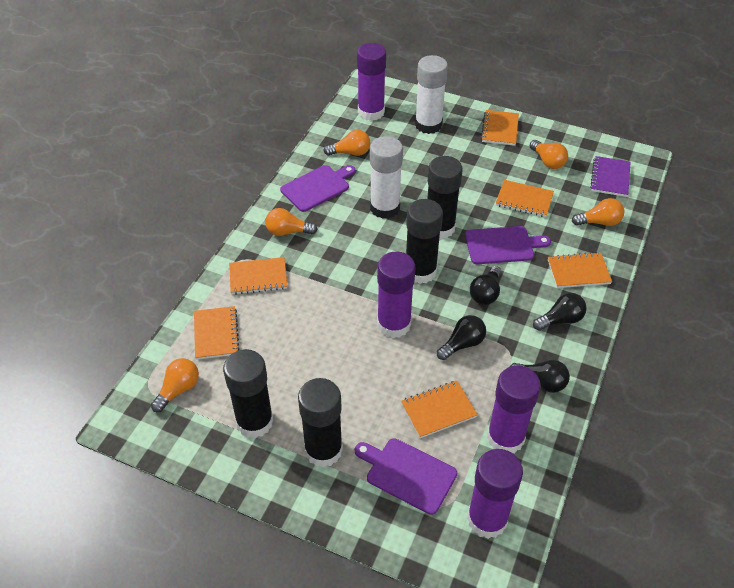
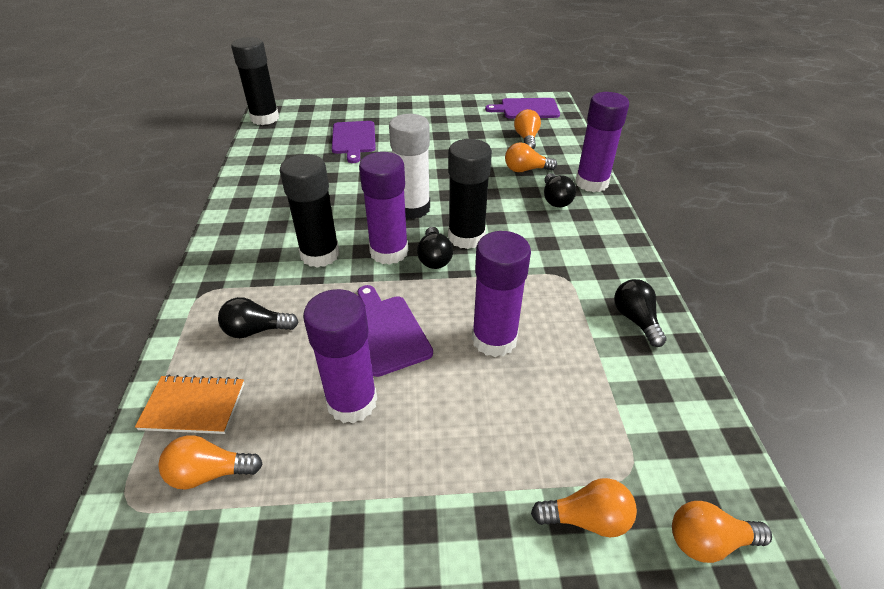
black glue stick: 4 -> 3
orange notebook: 6 -> 1
purple notebook: 1 -> 0
white glue stick: 2 -> 1

